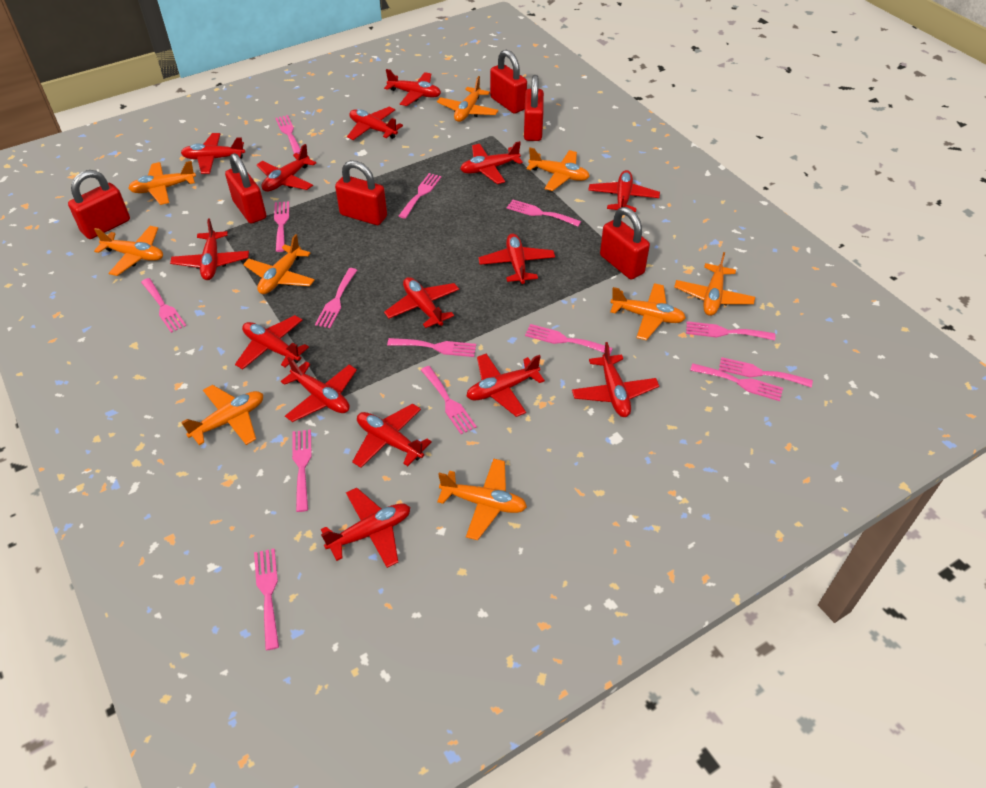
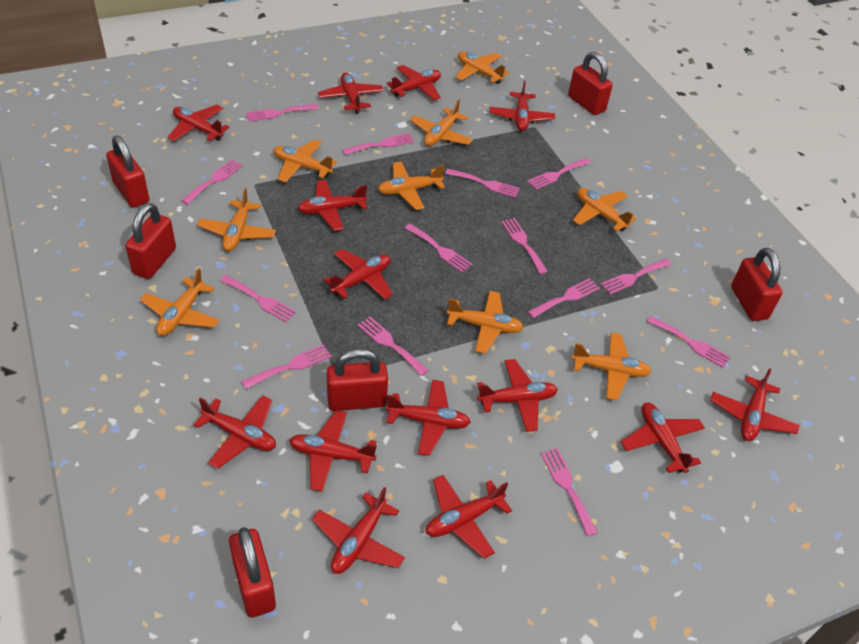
red plane: 15 -> 14

